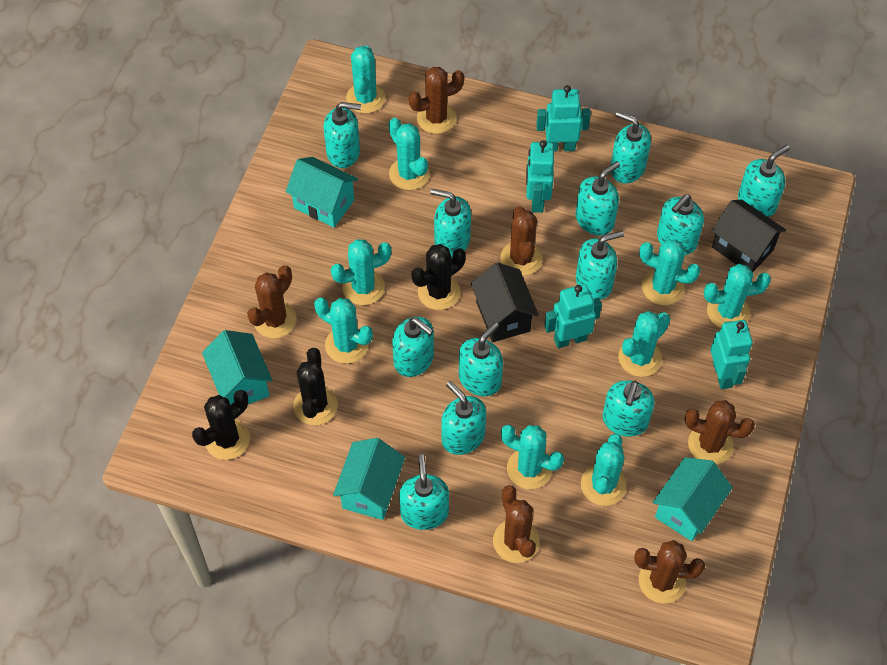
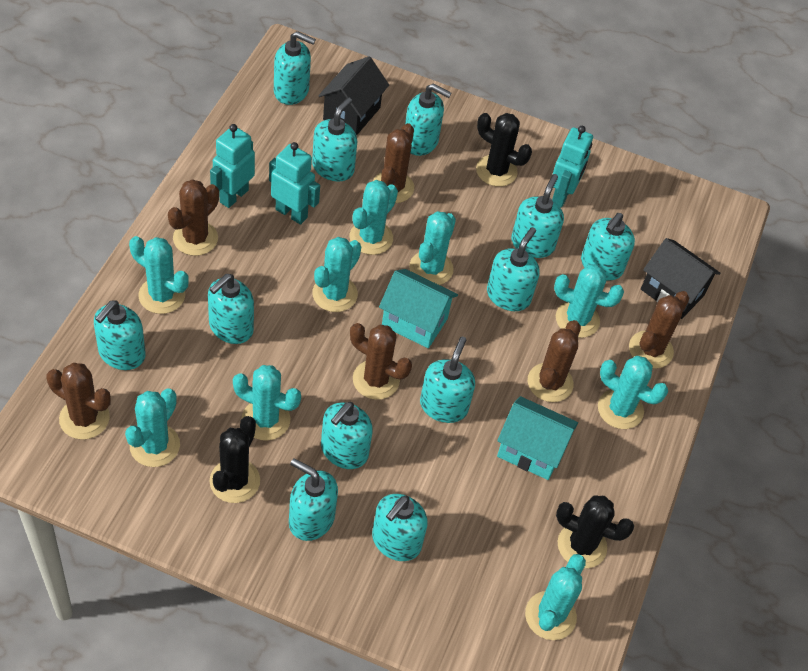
turquoise house: 4 -> 2
turquoise robot: 4 -> 3

